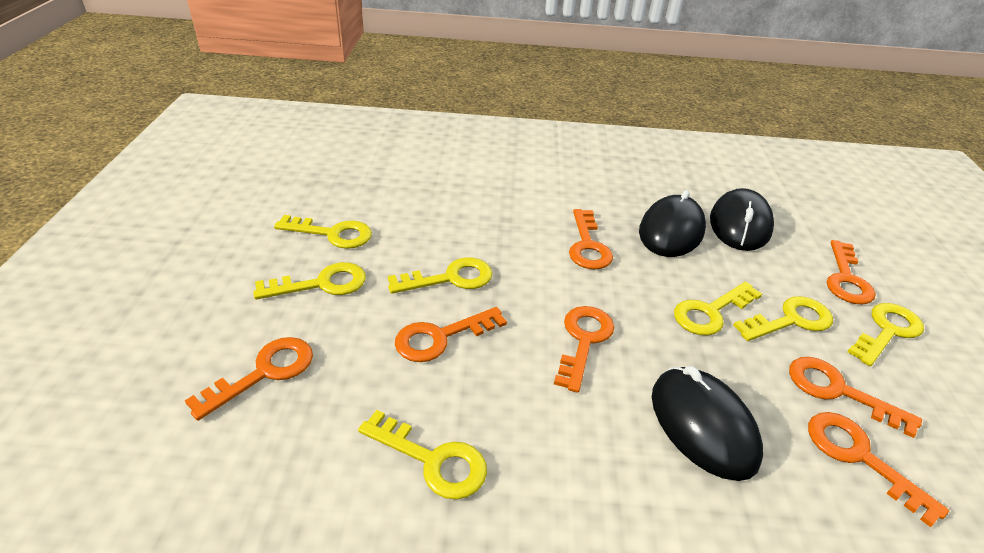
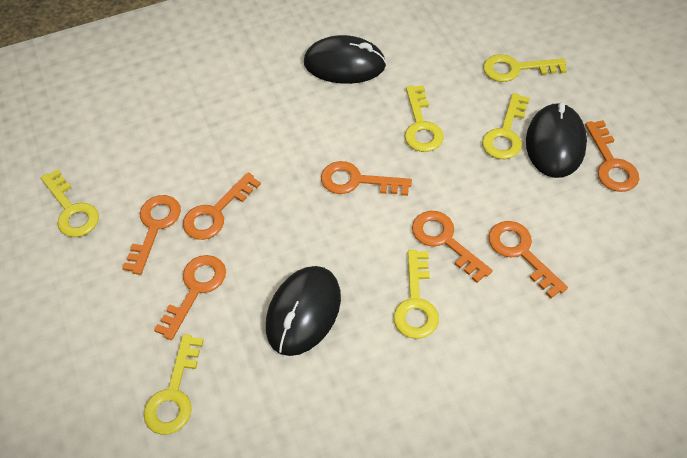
yellow key: 7 -> 6

